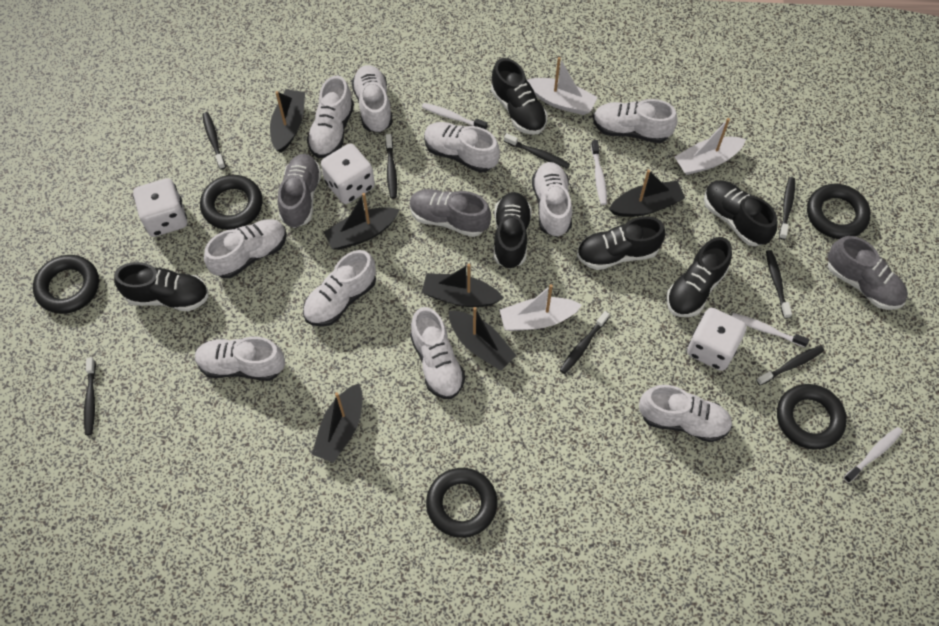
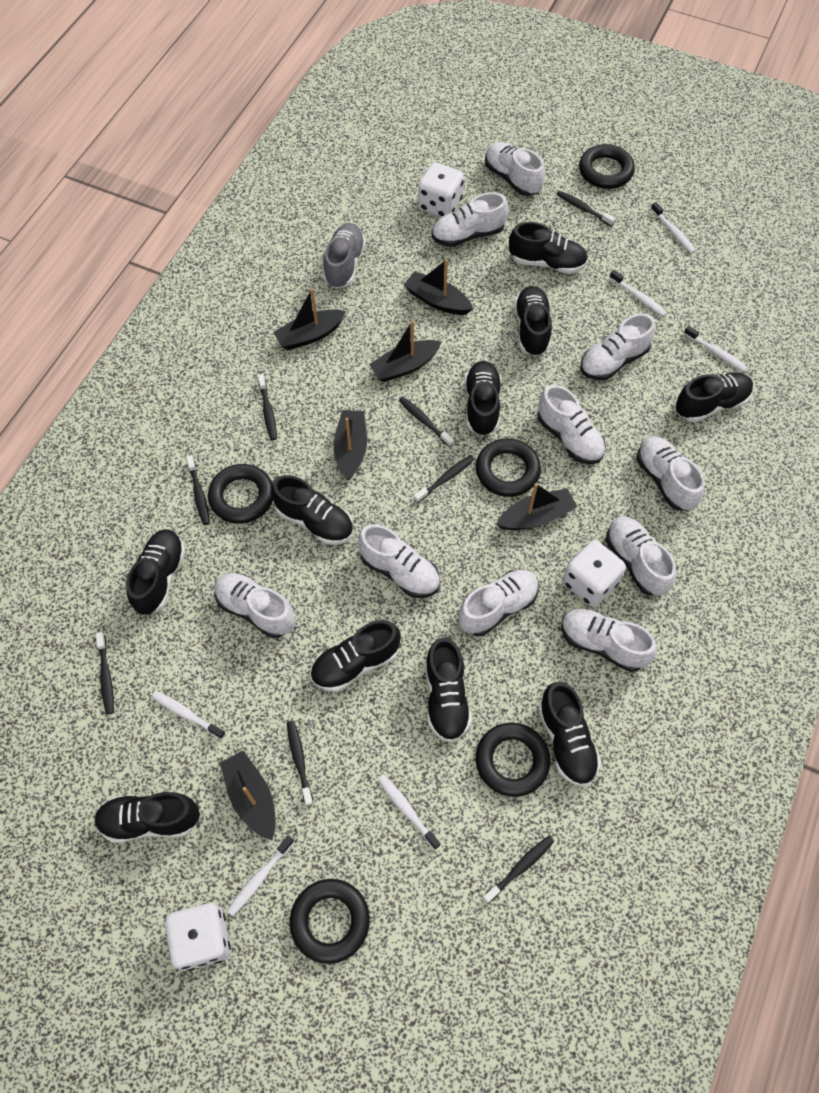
black shoe: 6 -> 10
grey shoe: 3 -> 1
white boat: 3 -> 0
white toothbrush: 4 -> 6

